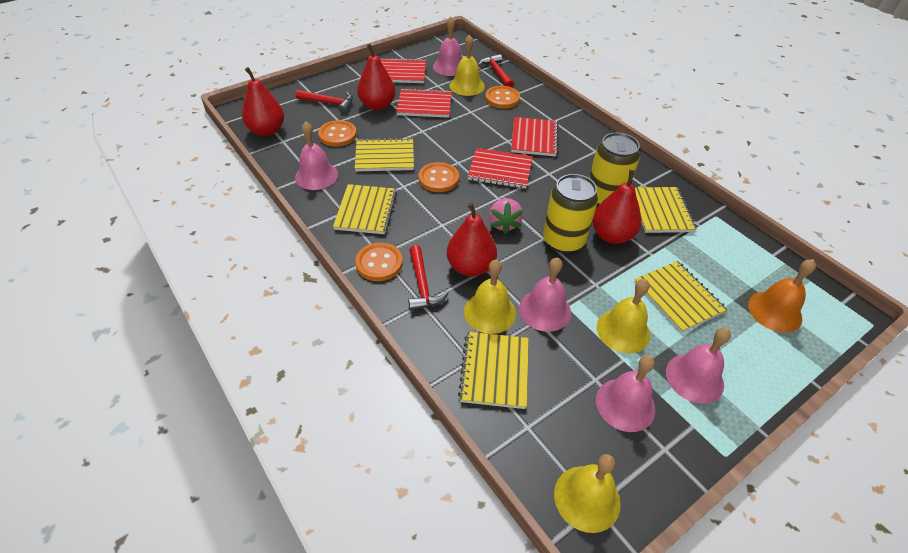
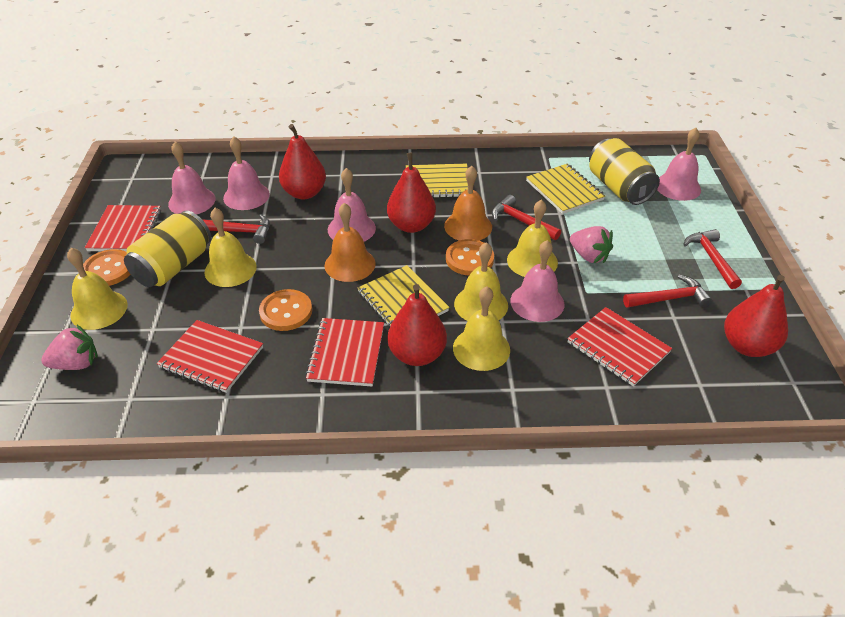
orange bell: 1 -> 2
orange button: 4 -> 3
pink strawberry: 1 -> 2
red hammer: 3 -> 4
yellow bell: 4 -> 5
yellow notebook: 5 -> 3

